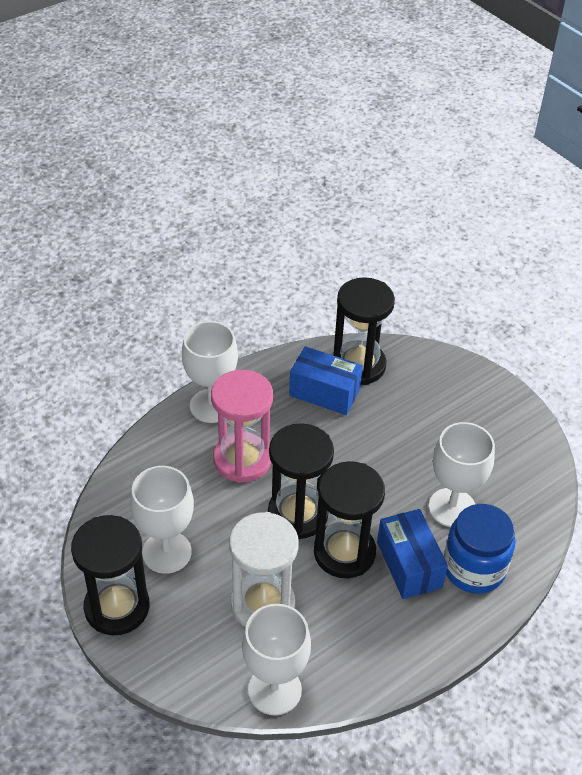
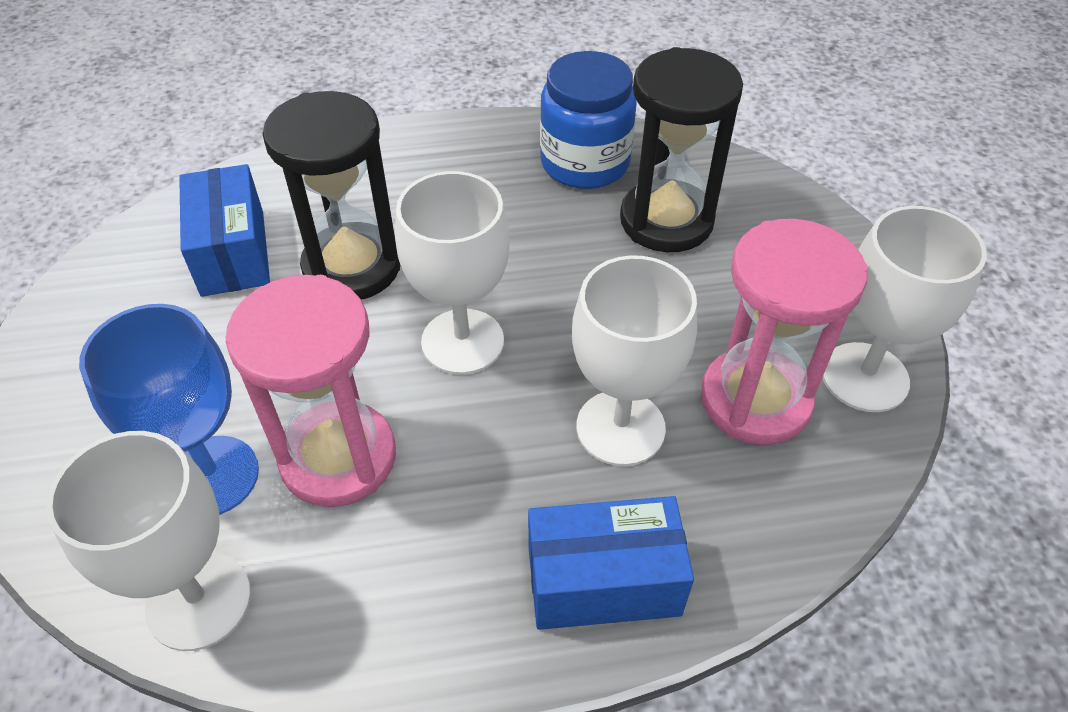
black hourglass: 4 -> 2
blue goblet: 0 -> 1
pink hourglass: 1 -> 2
white hourglass: 1 -> 0

